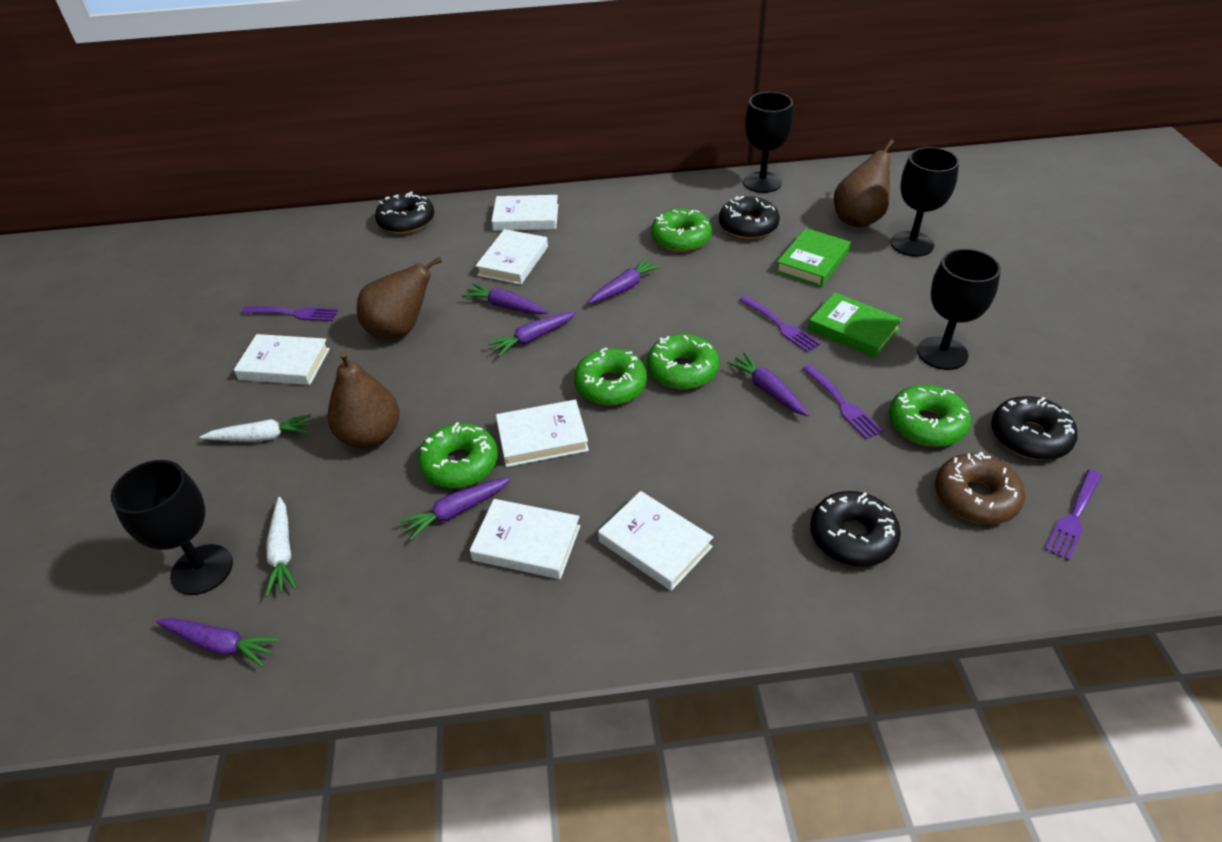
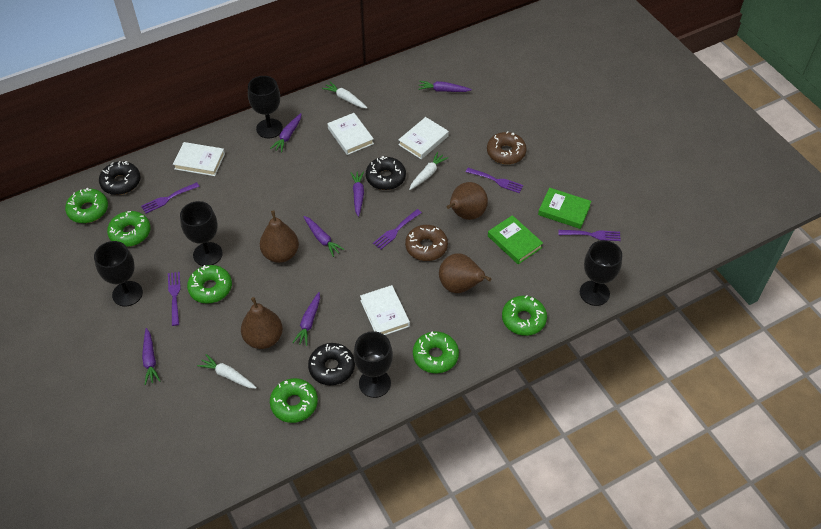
black donut: 4 -> 3
black goblet: 4 -> 5
brown donut: 1 -> 2
brown pear: 3 -> 4
green donut: 5 -> 6
purple fork: 4 -> 5
white book: 6 -> 4
white carrot: 2 -> 3

